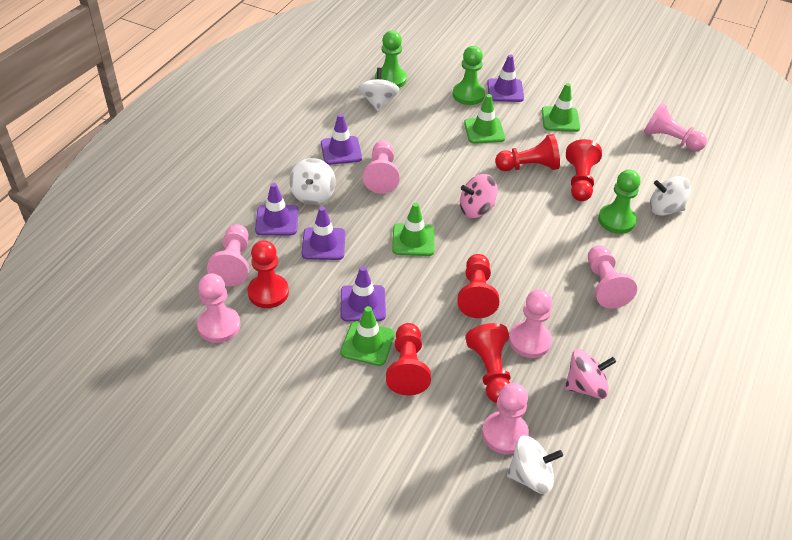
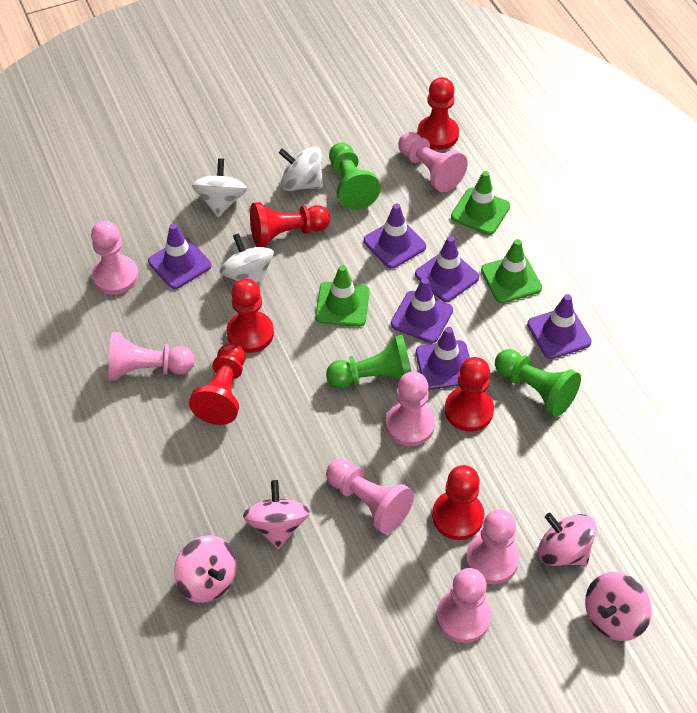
green traffic cone: 4 -> 3
pink spinning top: 2 -> 4
purple traffic cone: 5 -> 6
white spinning top: 4 -> 3

